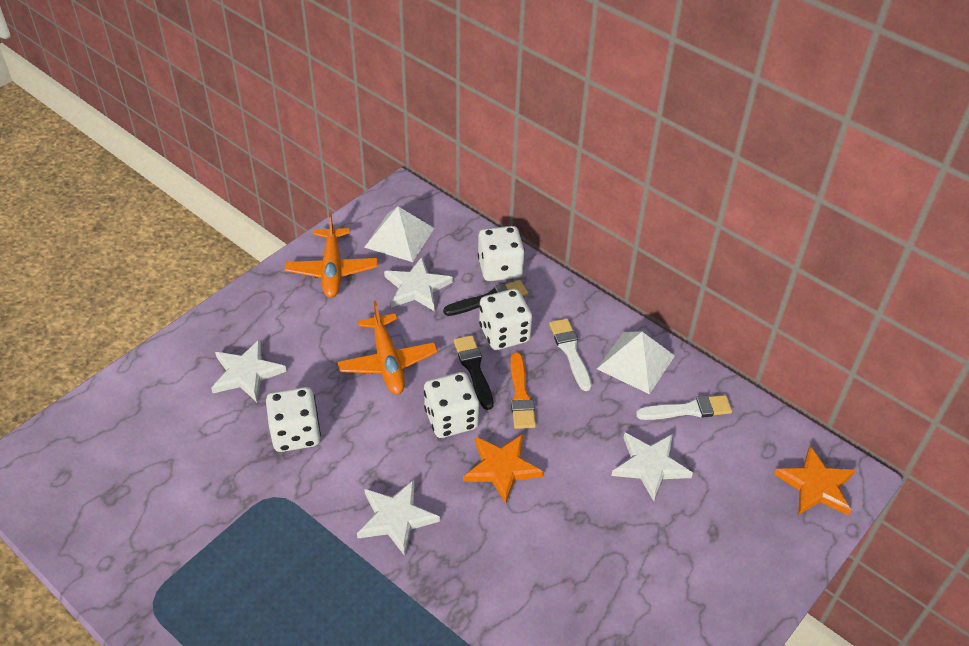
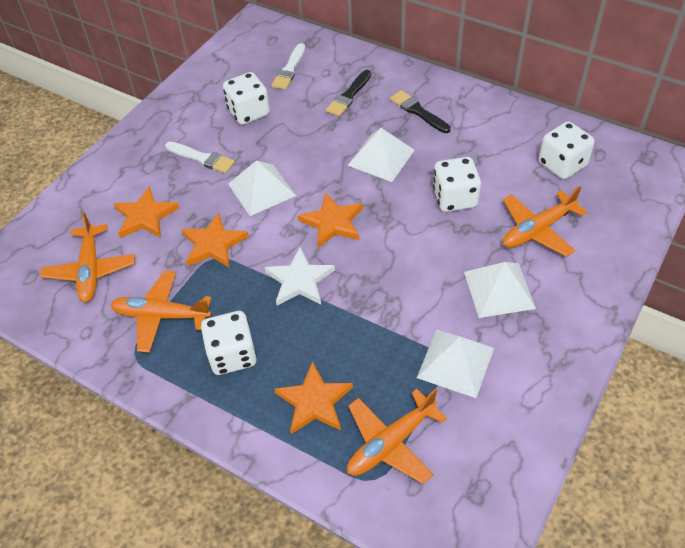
orange brush: 1 -> 0
orange plane: 2 -> 4
orange star: 2 -> 4
white pyramid: 2 -> 4
white star: 4 -> 1

